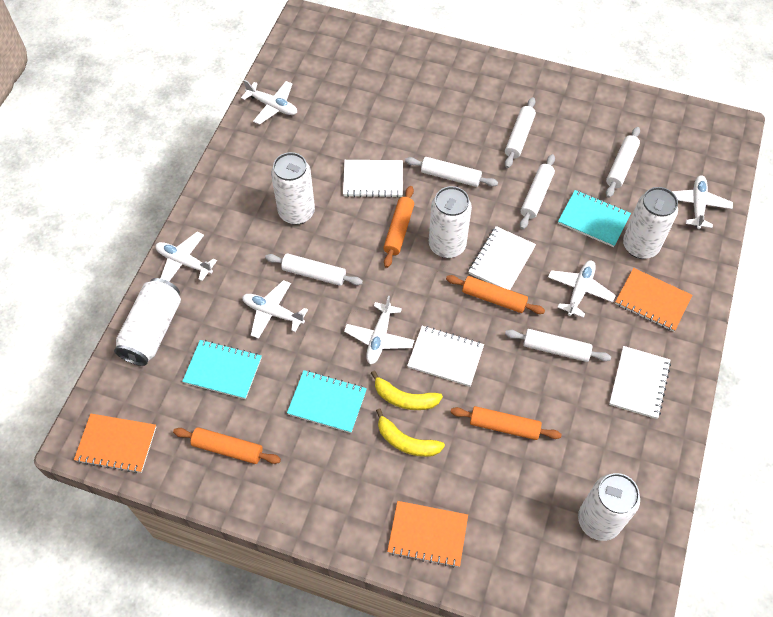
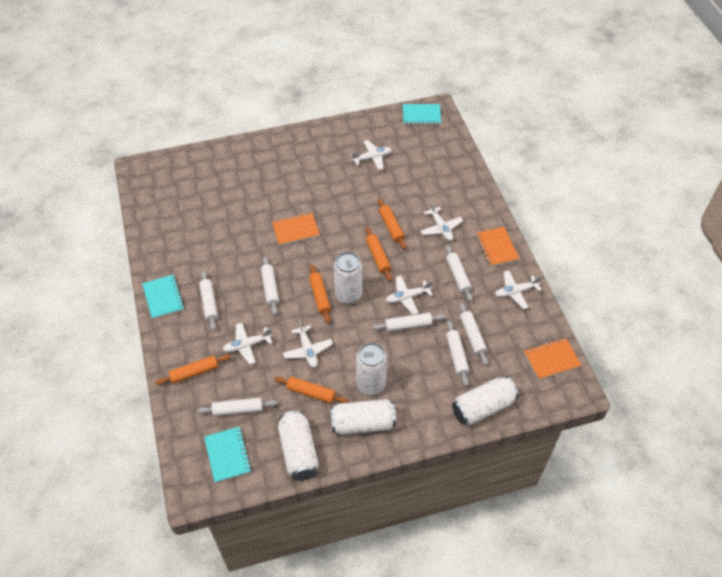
orange rolling pin: 4 -> 5
white notebook: 4 -> 0
white rolling pin: 6 -> 7
yellow banana: 2 -> 0

